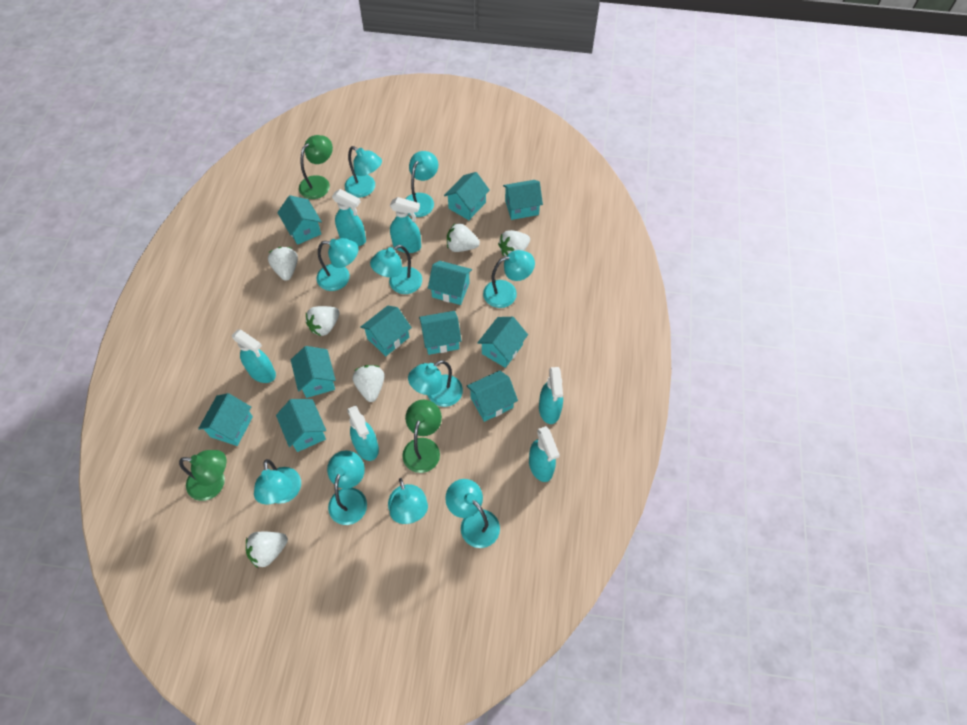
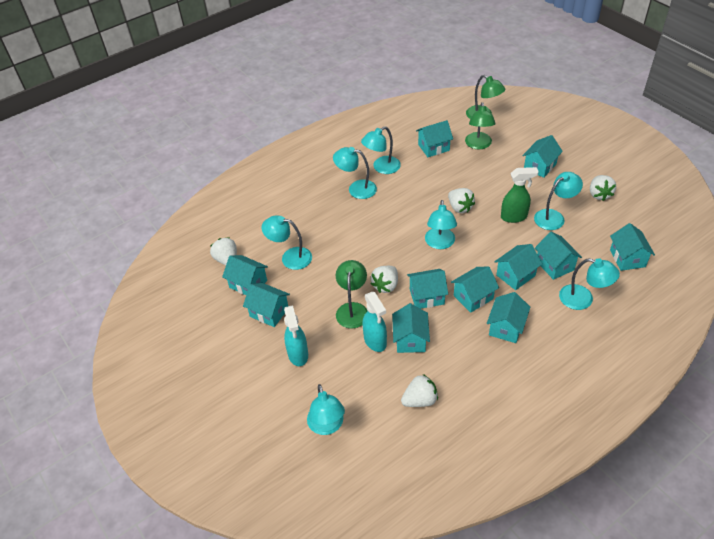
green spray bottle: 0 -> 1
turquoise lamp: 10 -> 7
turquoise spray bottle: 6 -> 2
white strawberry: 6 -> 5

